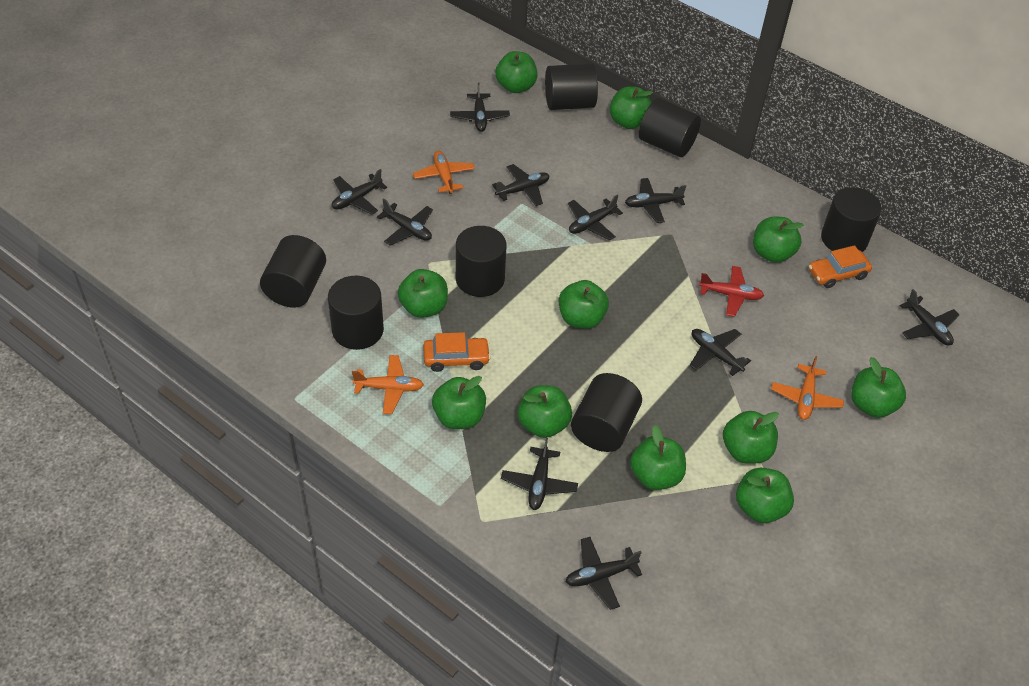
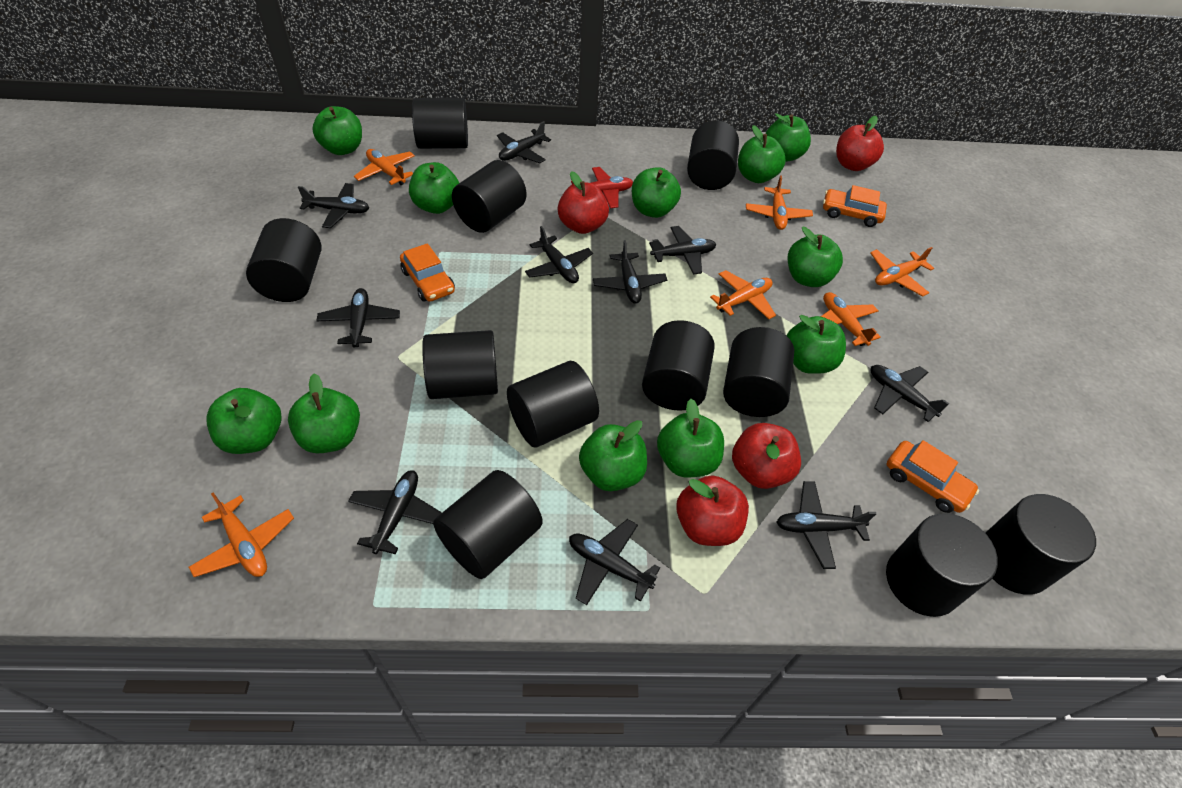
black cylinder: 7 -> 11
orange car: 2 -> 3
orange plane: 3 -> 6
red apple: 0 -> 4

